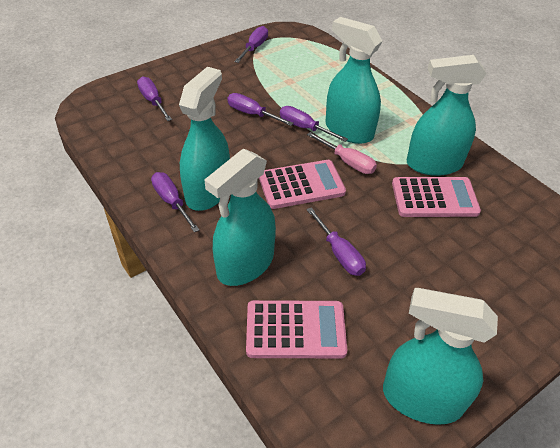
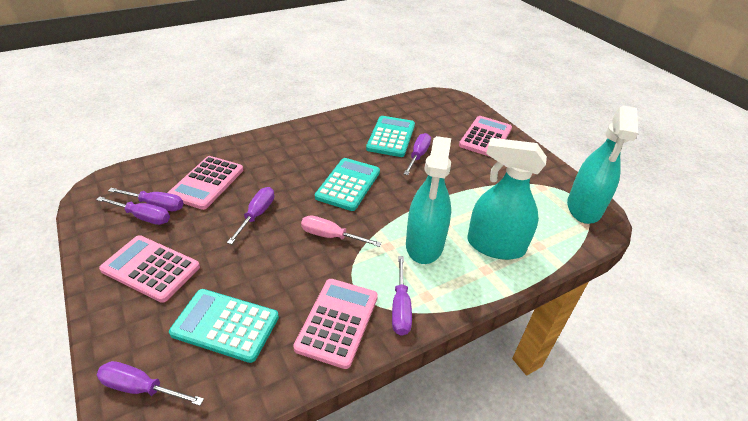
pink calculator: 3 -> 4
turquoise calculator: 0 -> 3
turquoise spray bottle: 5 -> 3

